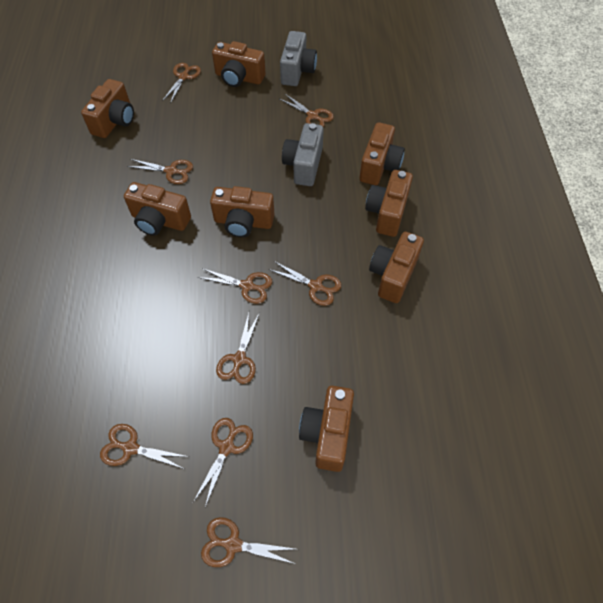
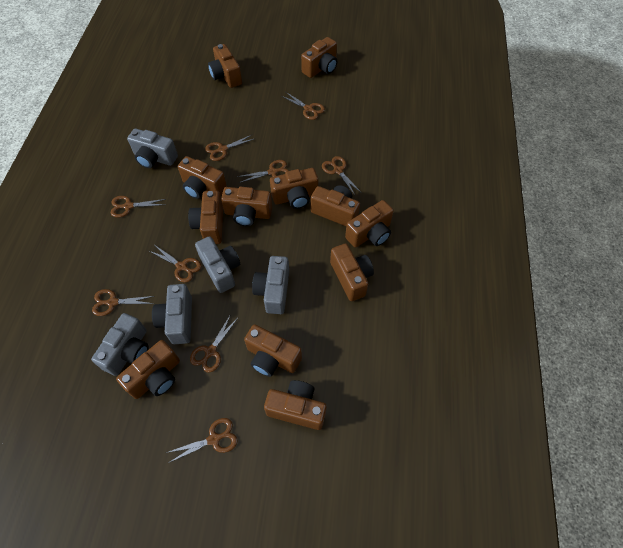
brown camera: 8 -> 12
grey camera: 2 -> 5

